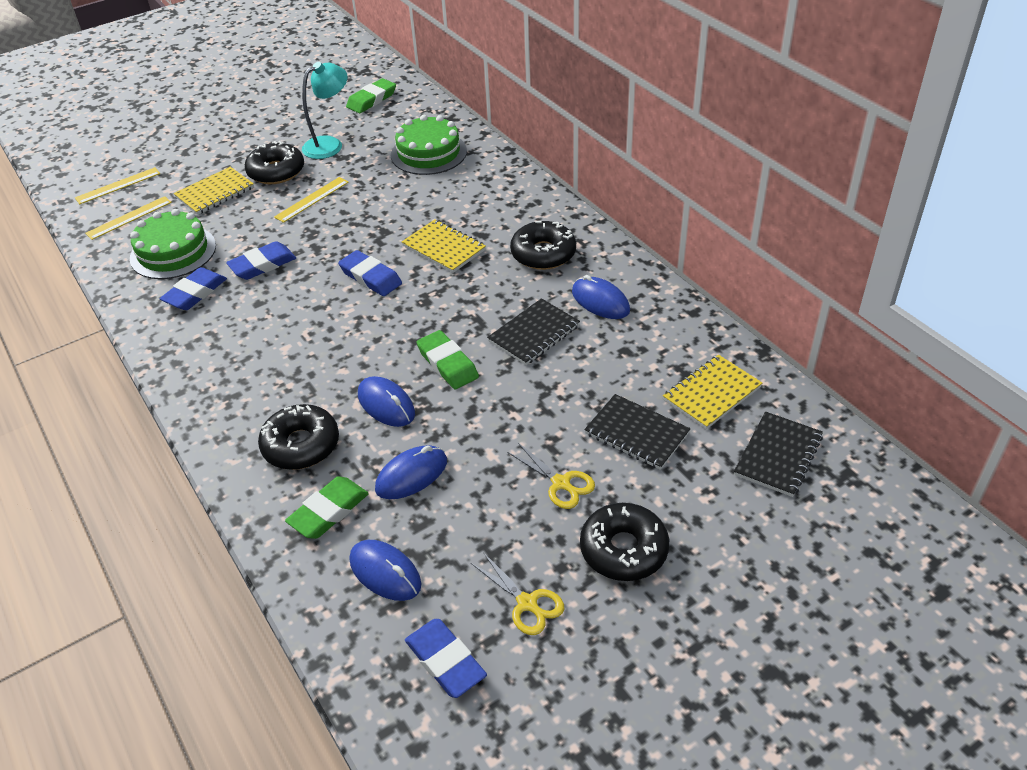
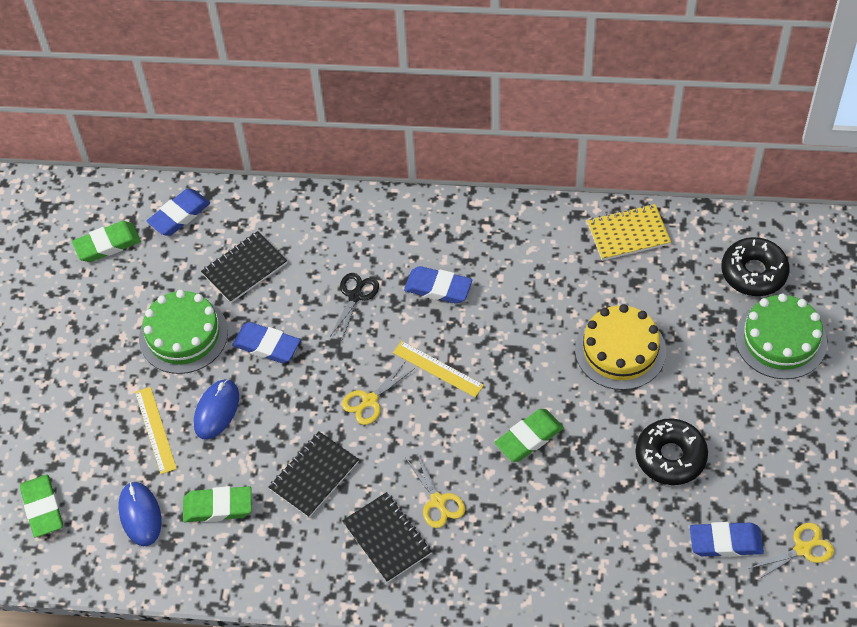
black donut: 4 -> 2
black scissors: 0 -> 1
blue mouse: 4 -> 2
green eraser: 3 -> 4
turquoise lamp: 1 -> 0
yellow cake: 0 -> 1
yellow notebook: 3 -> 1
yellow ruler: 3 -> 2
yellow scissors: 2 -> 3

